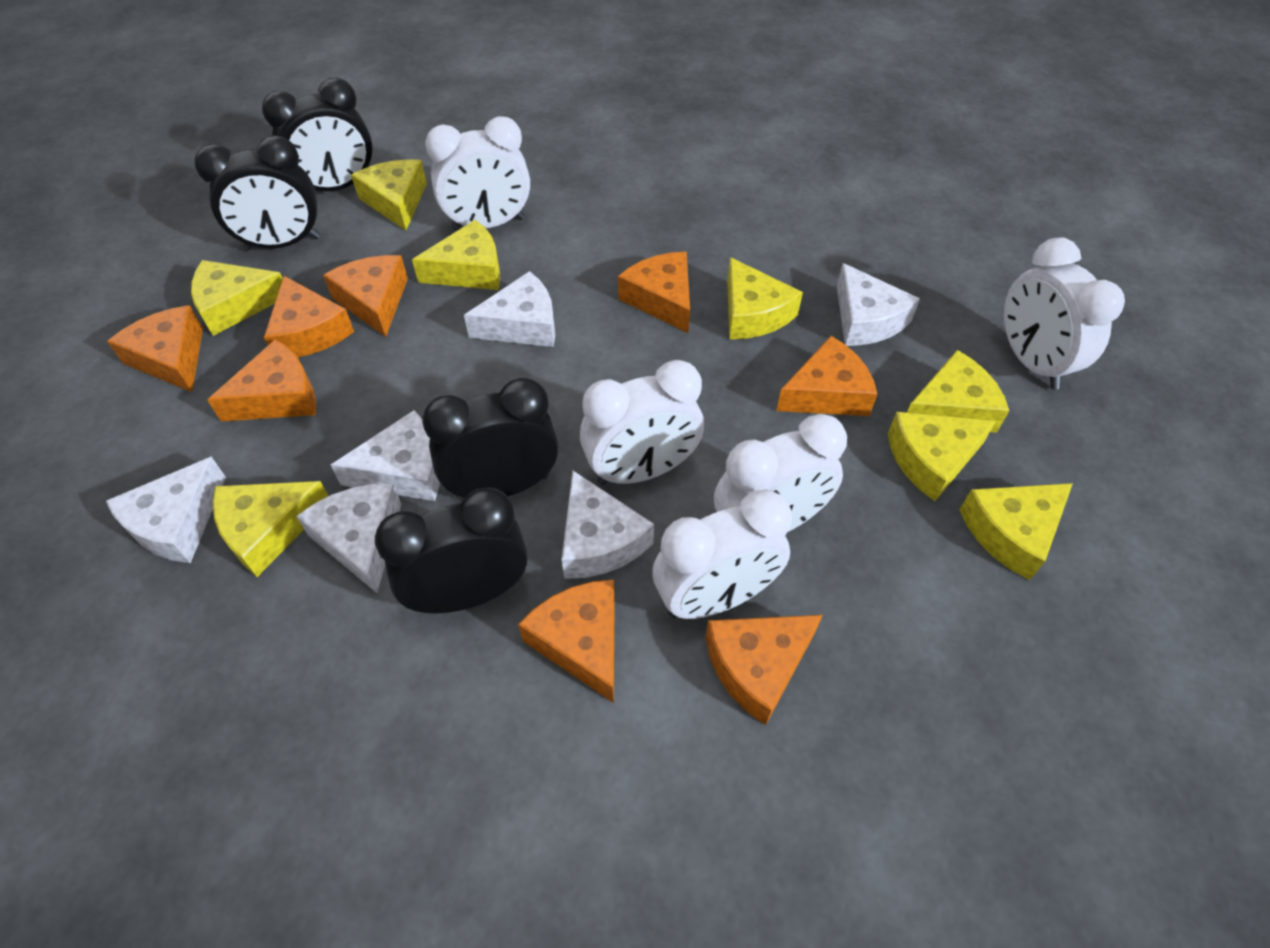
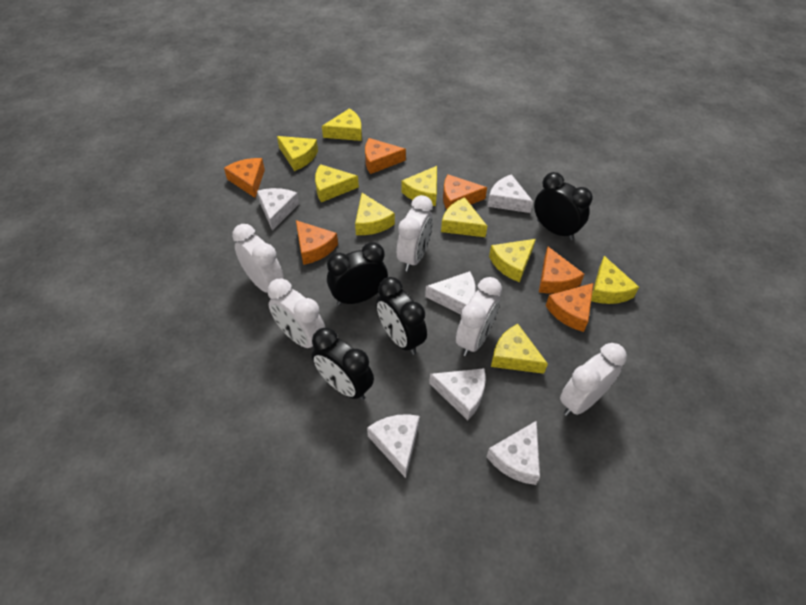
orange cheese: 8 -> 6
yellow cheese: 8 -> 9

